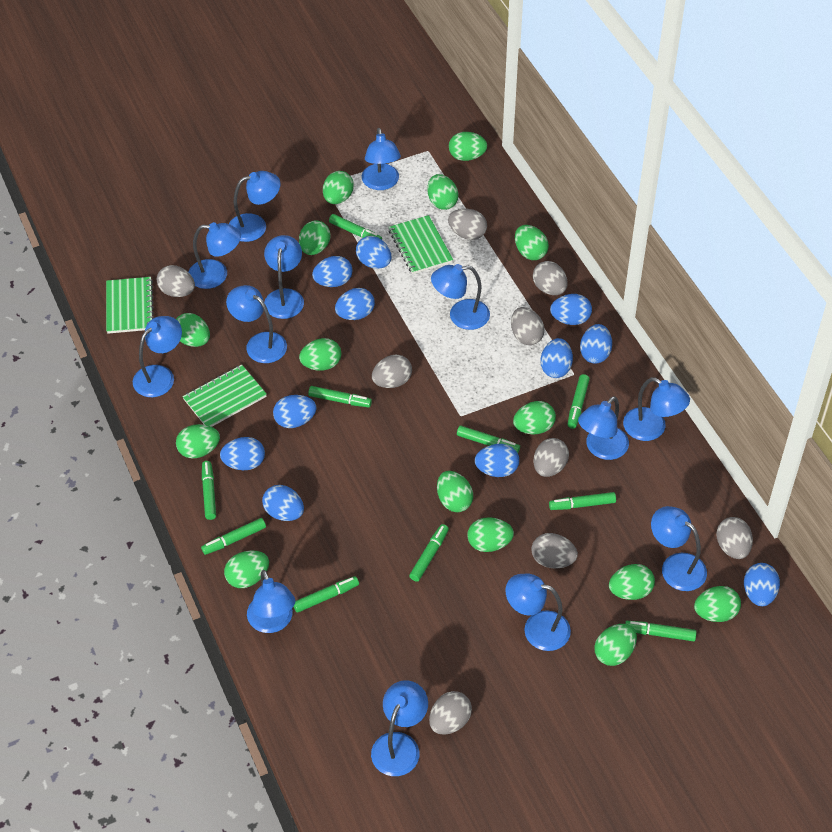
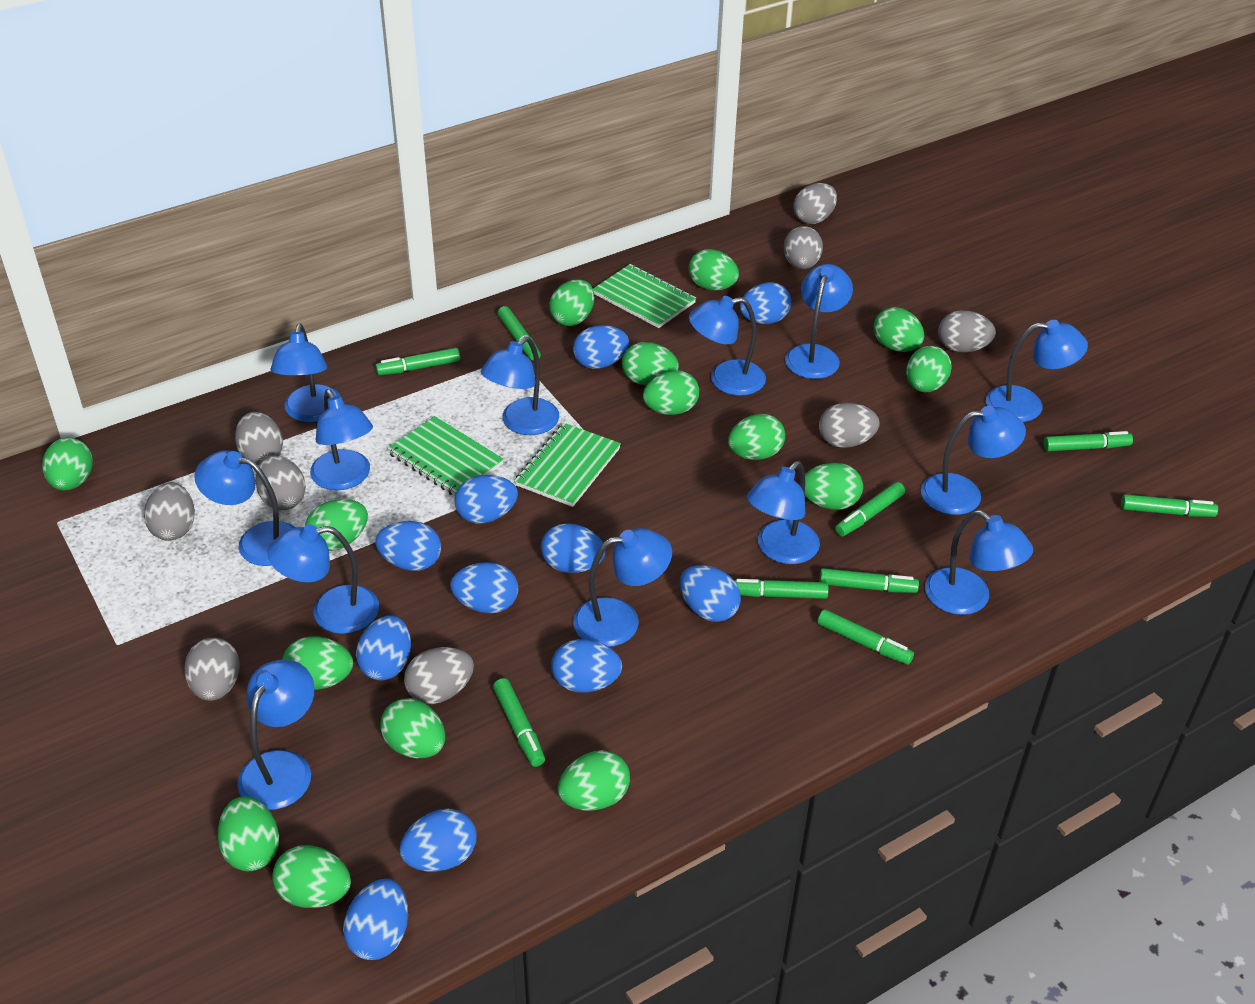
green marker: 10 -> 9

